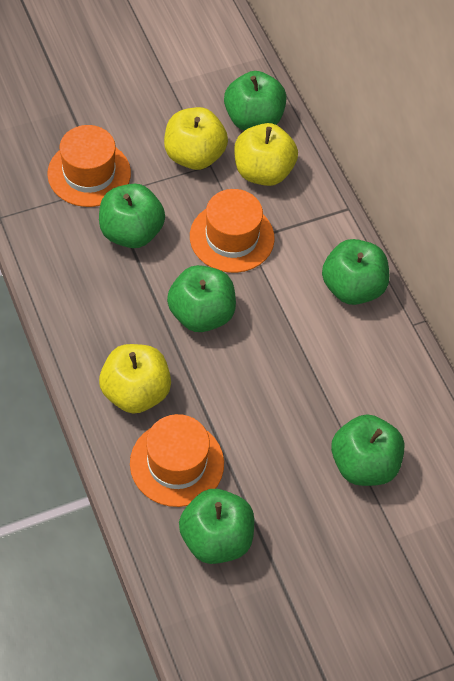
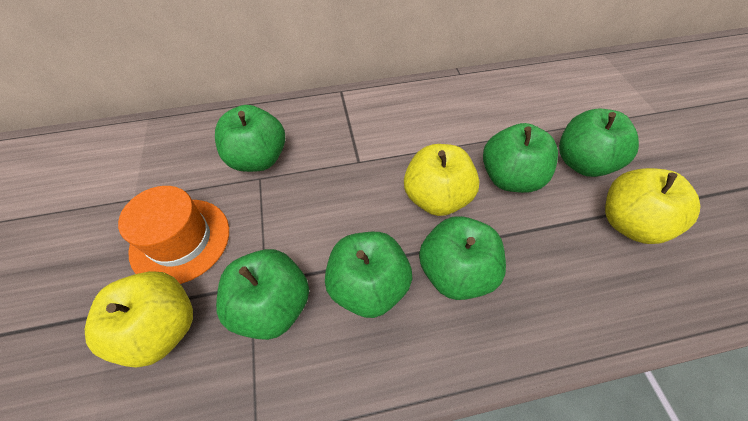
orange hat: 3 -> 1

